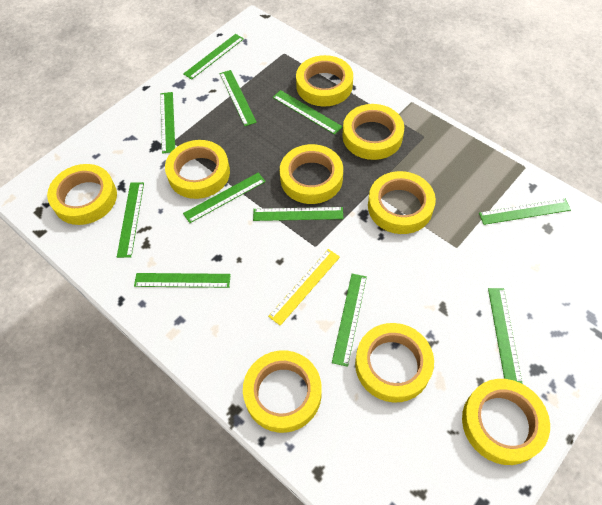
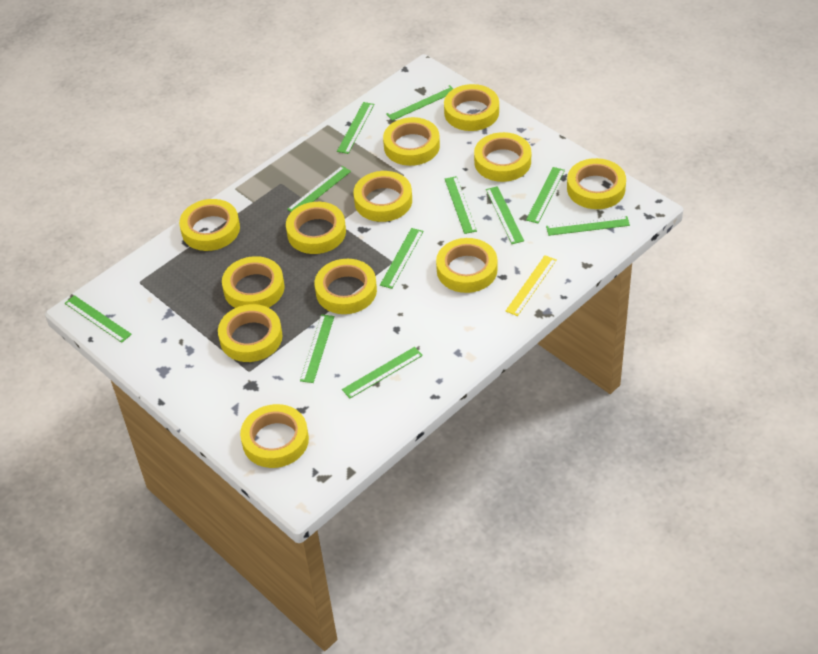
yellow tape: 9 -> 12

